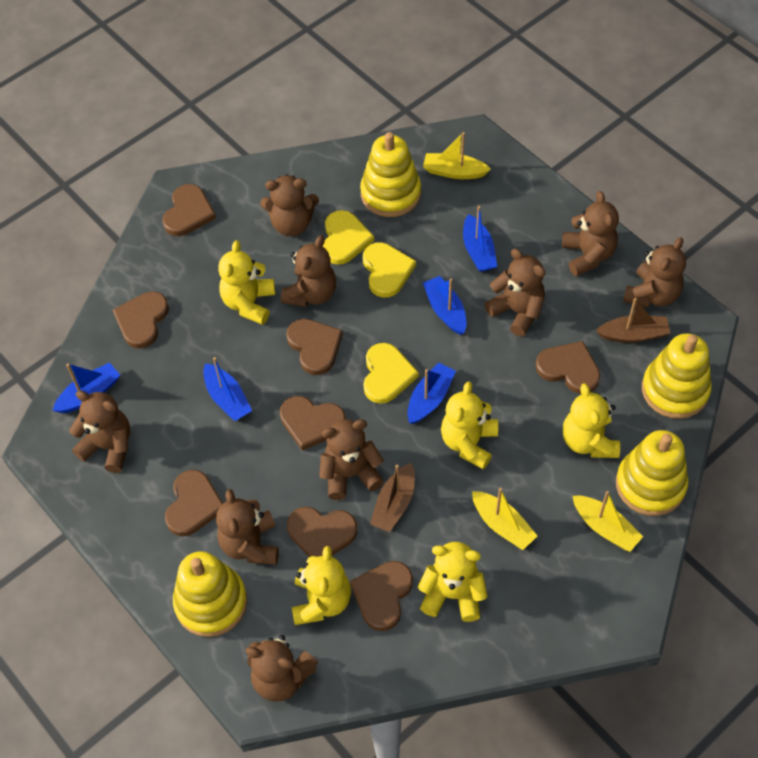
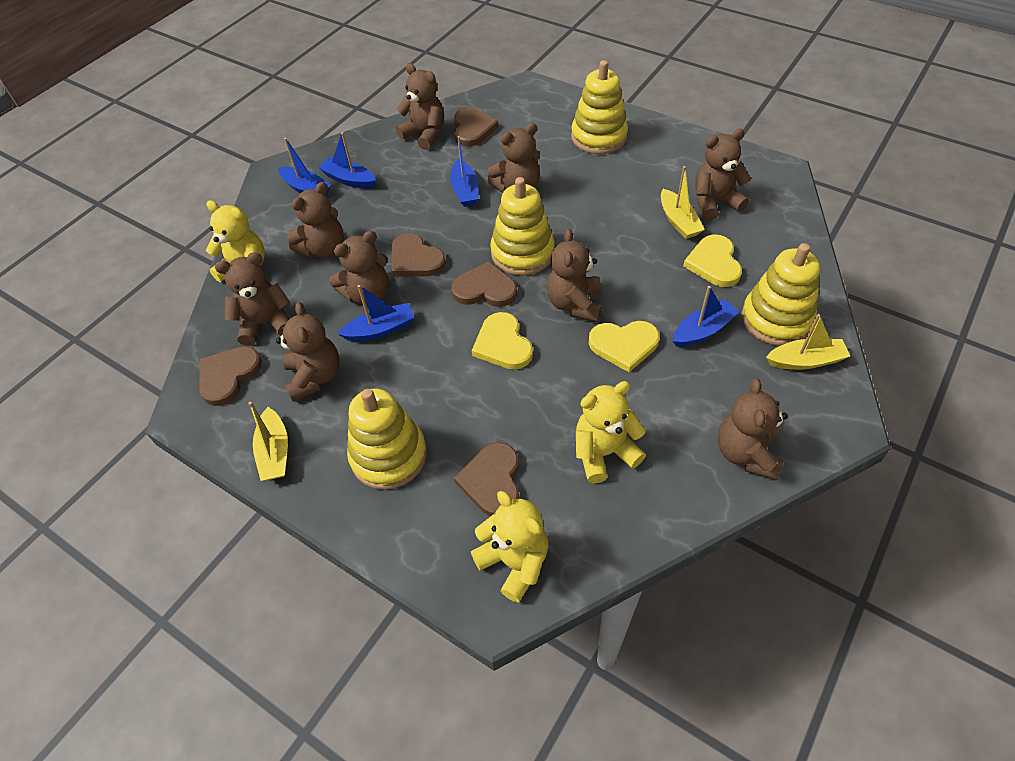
brown boat: 2 -> 0
brown heart: 8 -> 5
yellow teddy bear: 5 -> 3

